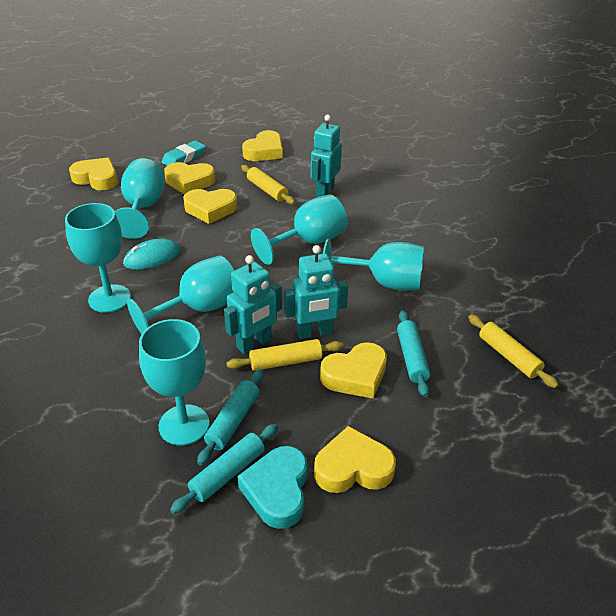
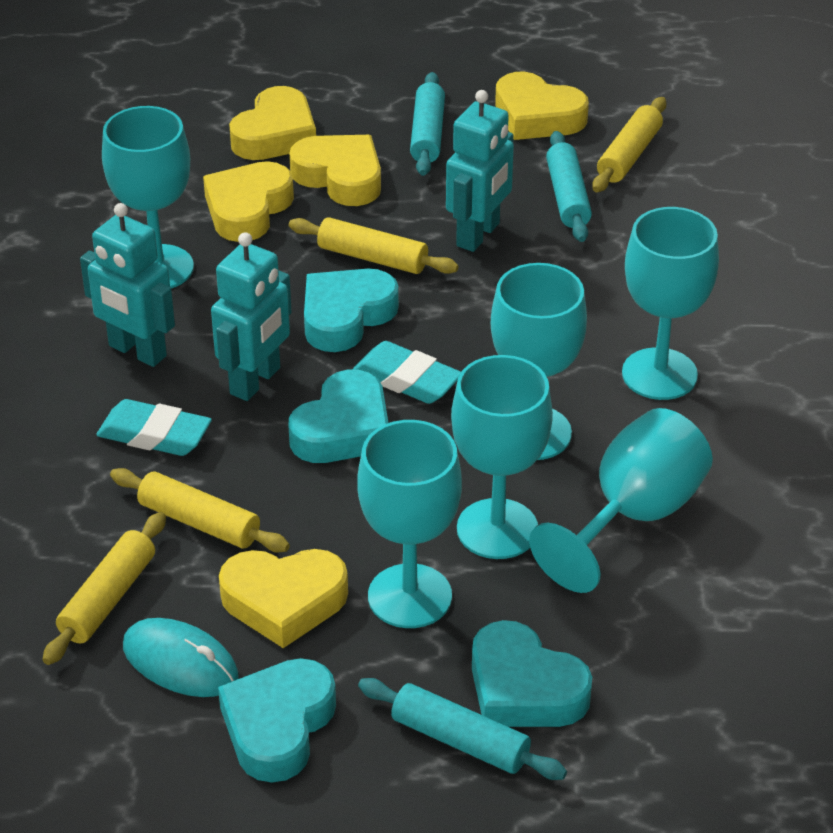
turquoise eraser: 1 -> 2
turquoise heart: 1 -> 4
yellow heart: 6 -> 5
yellow rolling pin: 3 -> 4

